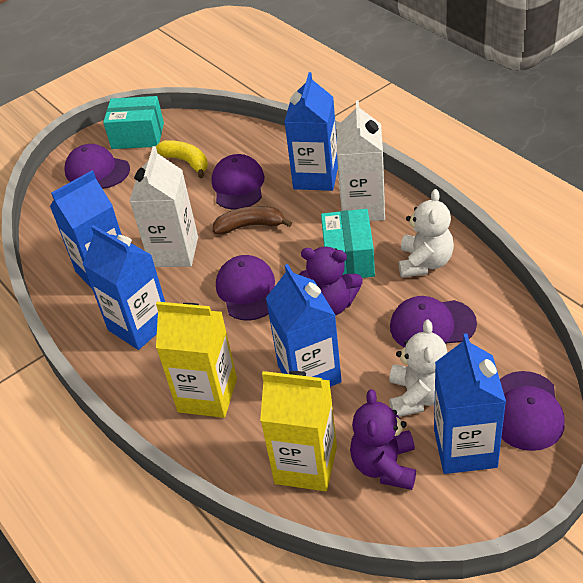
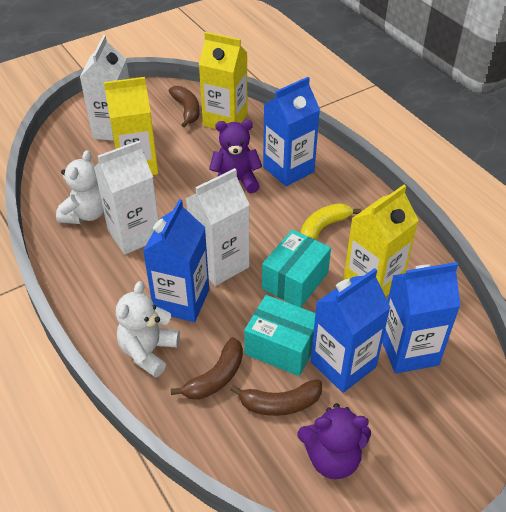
blue carton: 5 -> 4
brown banana: 1 -> 3
purple cap: 5 -> 0
white carton: 2 -> 3
yellow carton: 2 -> 3

